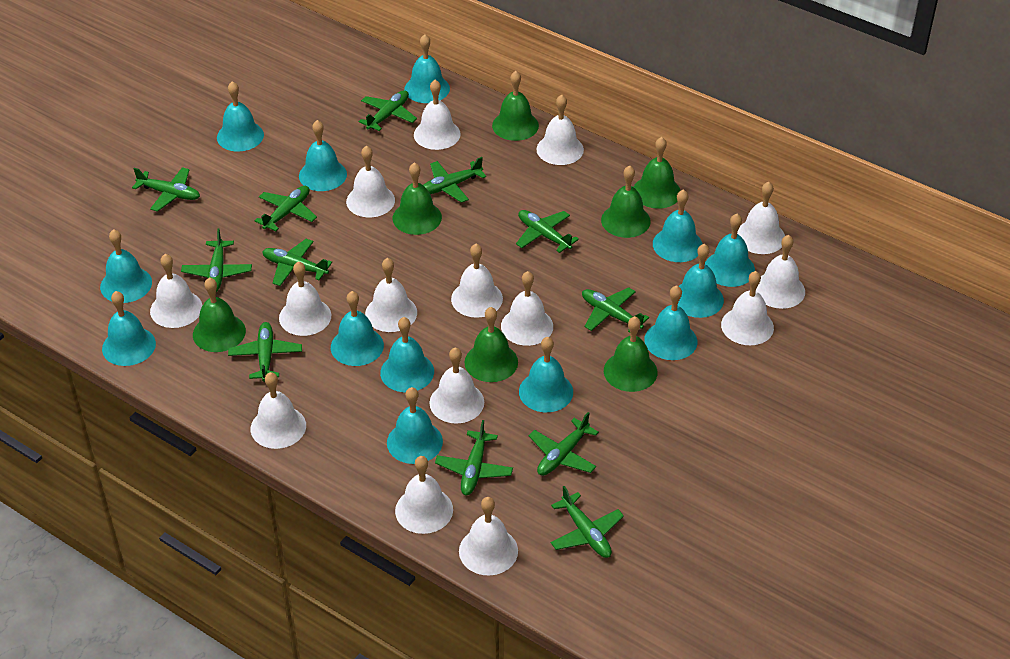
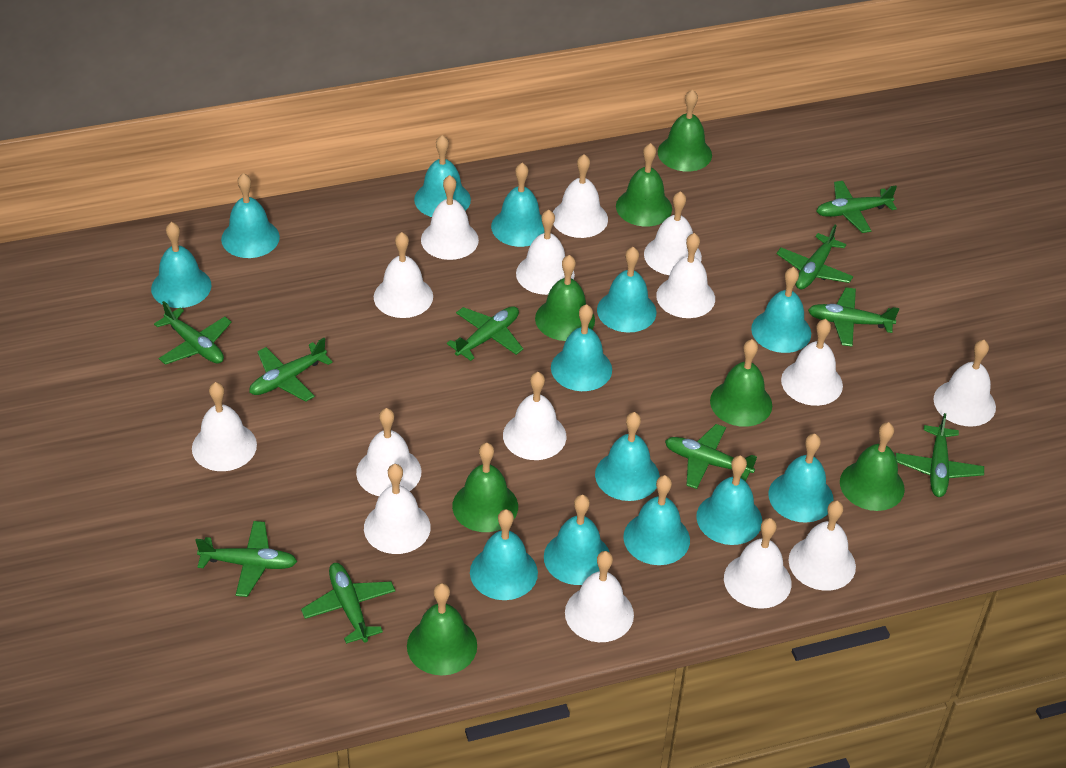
green plane: 12 -> 10

